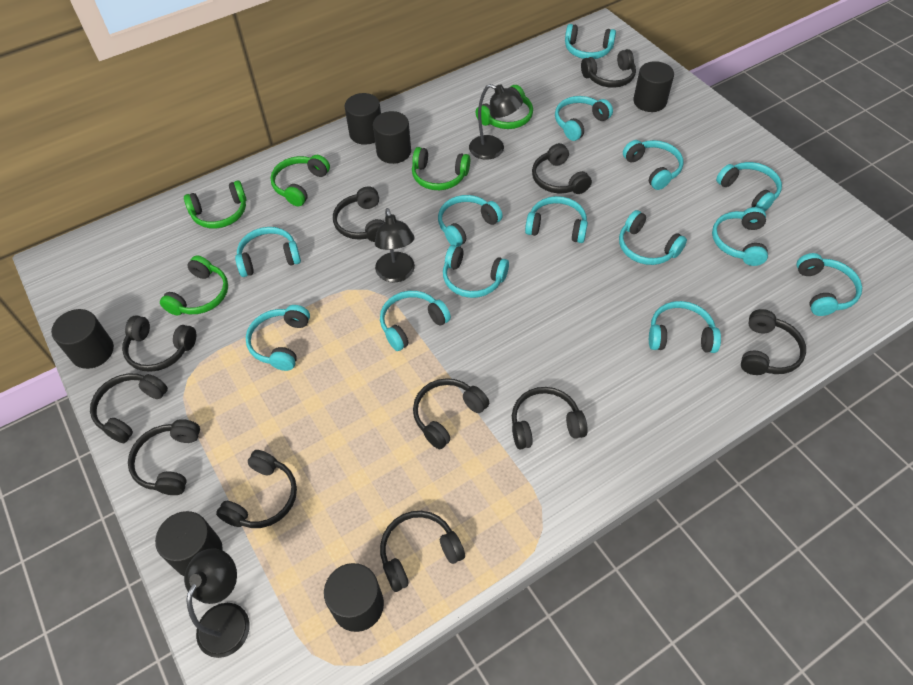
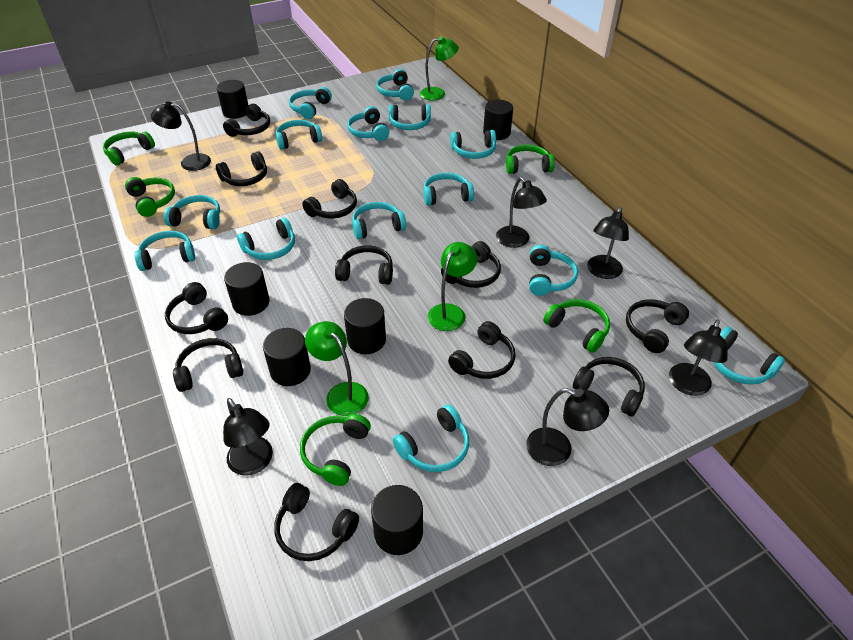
black lamp: 3 -> 6
green lamp: 0 -> 3

